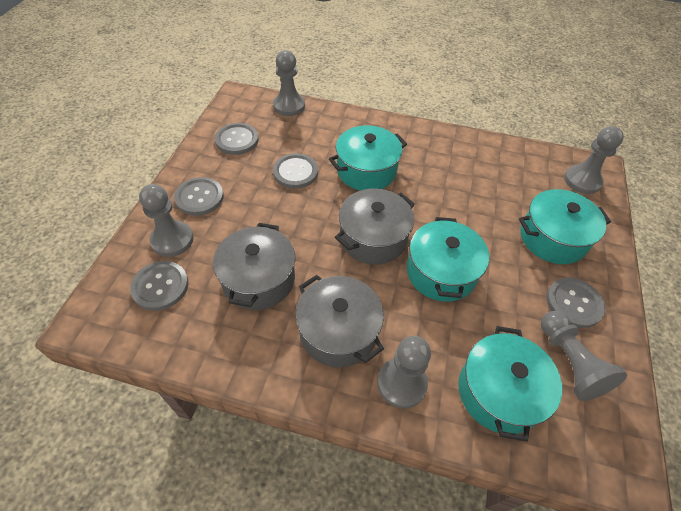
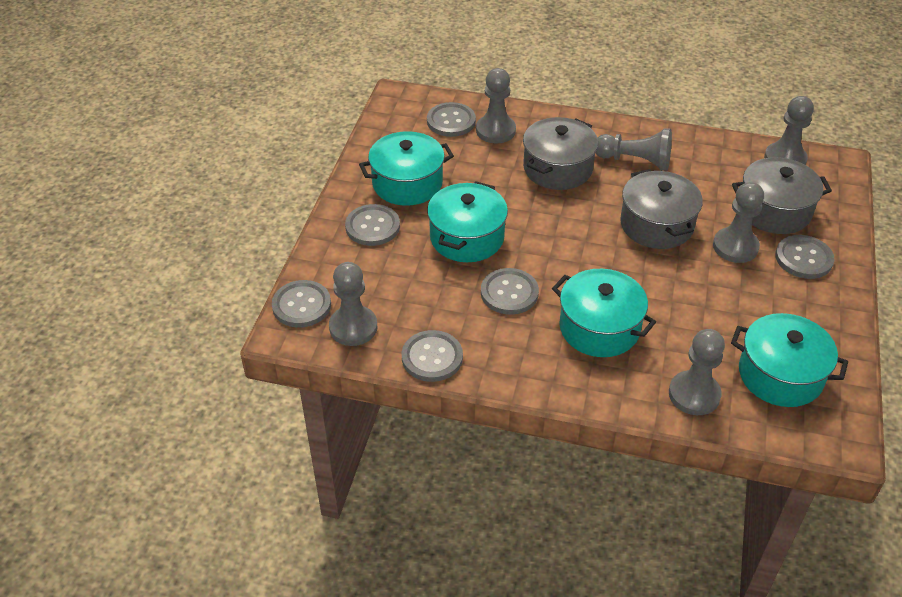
grey button: 5 -> 6
grey pawn: 5 -> 6

